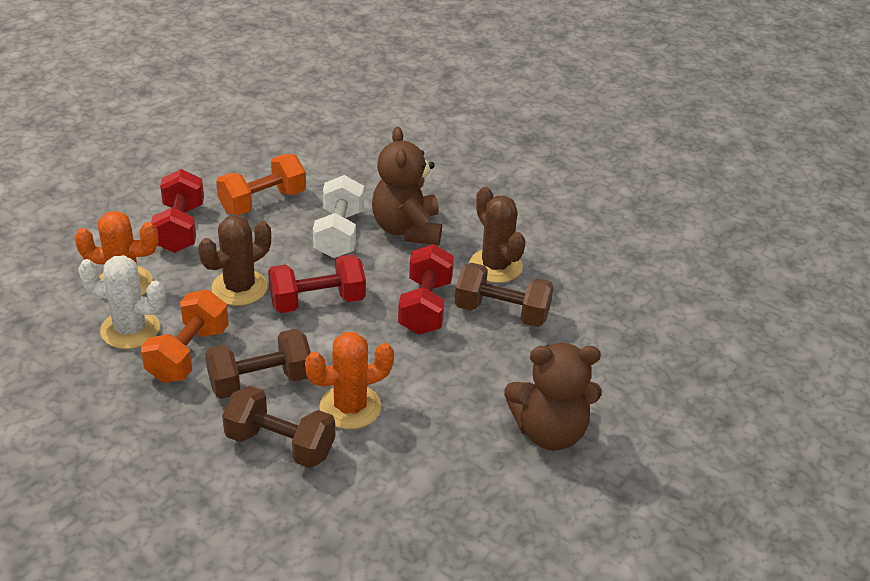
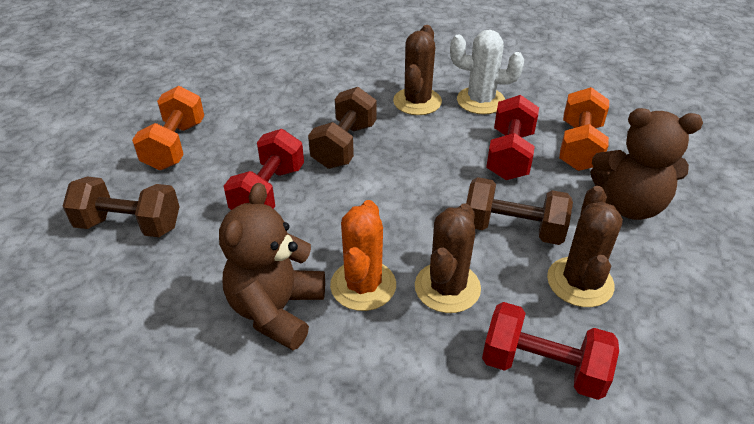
brown cactus: 2 -> 3
orange cactus: 2 -> 1
white dumbbell: 1 -> 0

